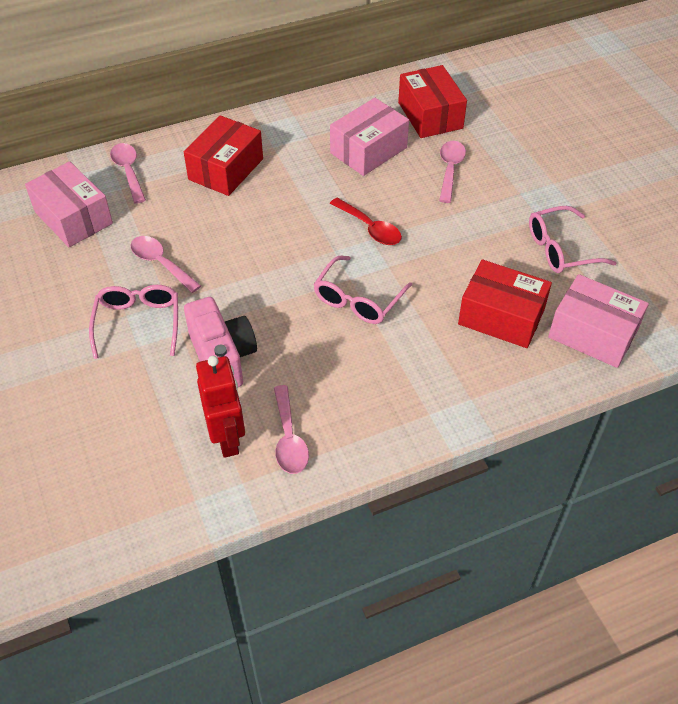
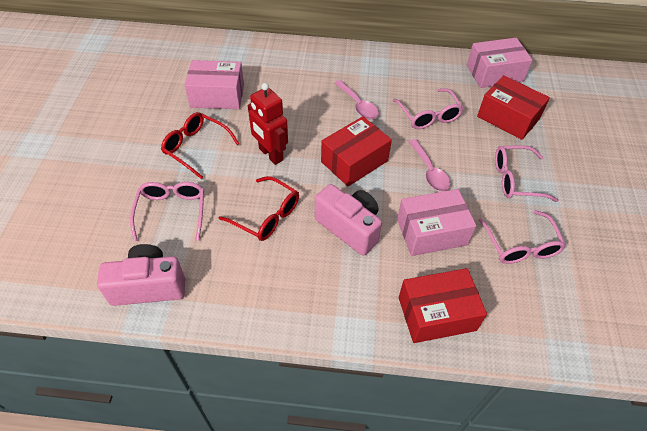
pink camera: 1 -> 2
pink glasses: 3 -> 4
pink spoon: 4 -> 2
red glasses: 0 -> 2
red spoon: 1 -> 0

